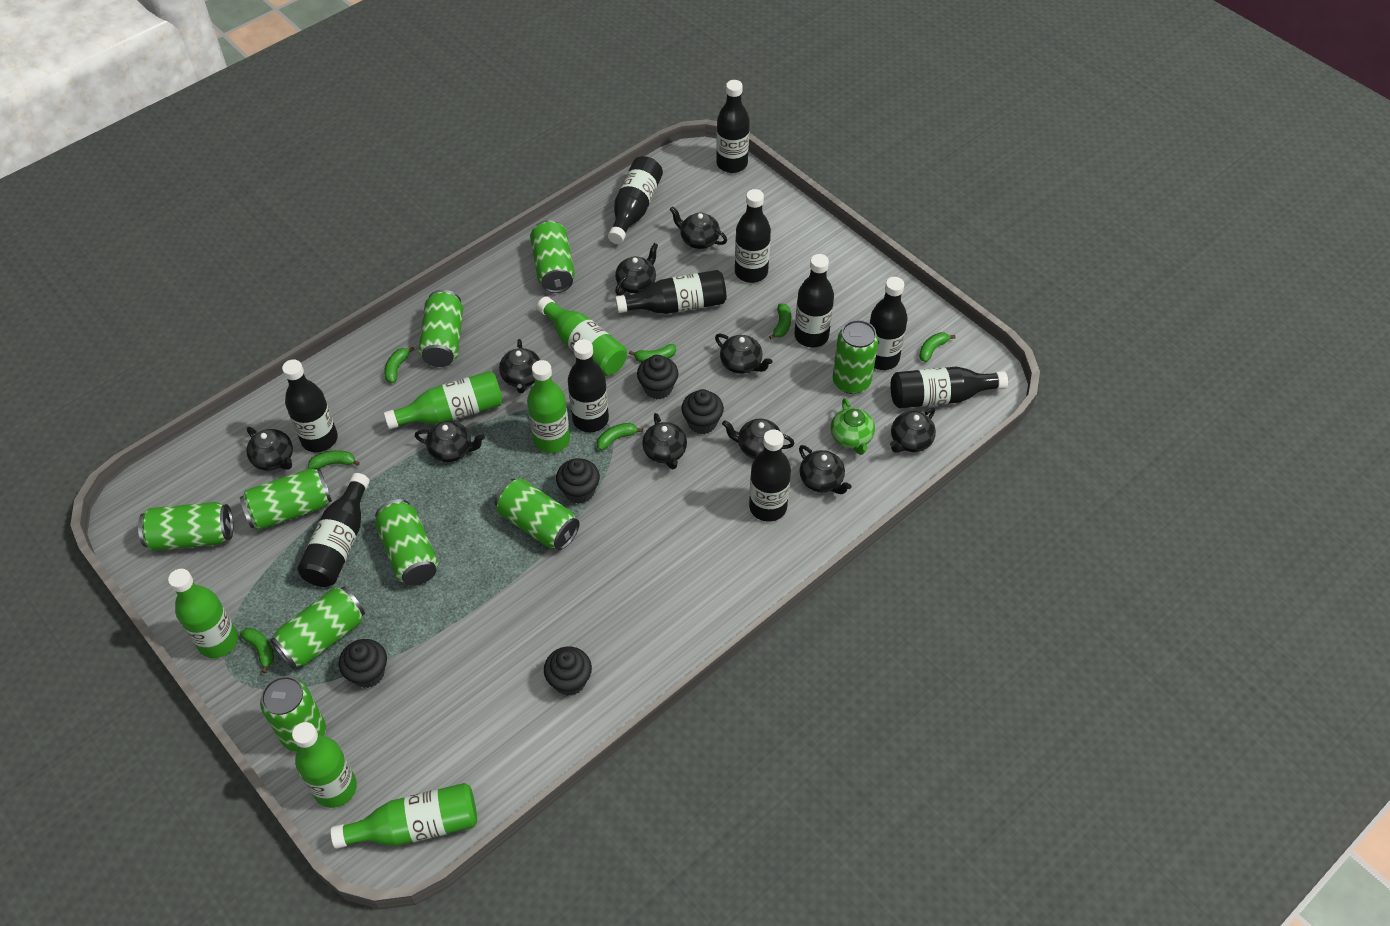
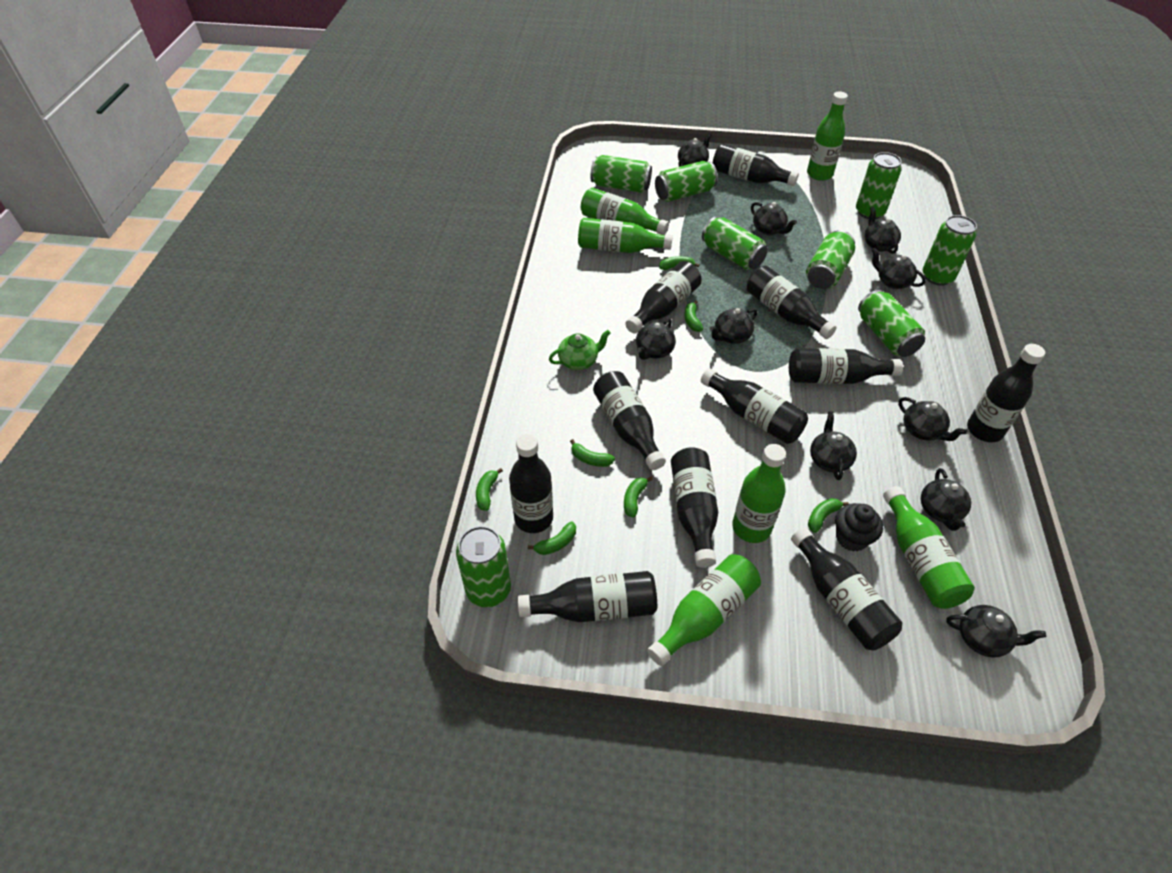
black cupcake: 5 -> 1
green can: 9 -> 8

